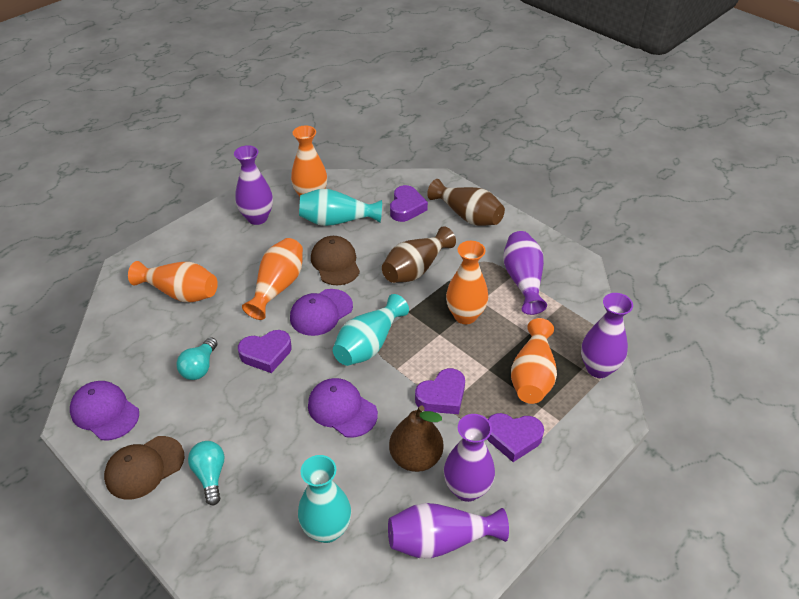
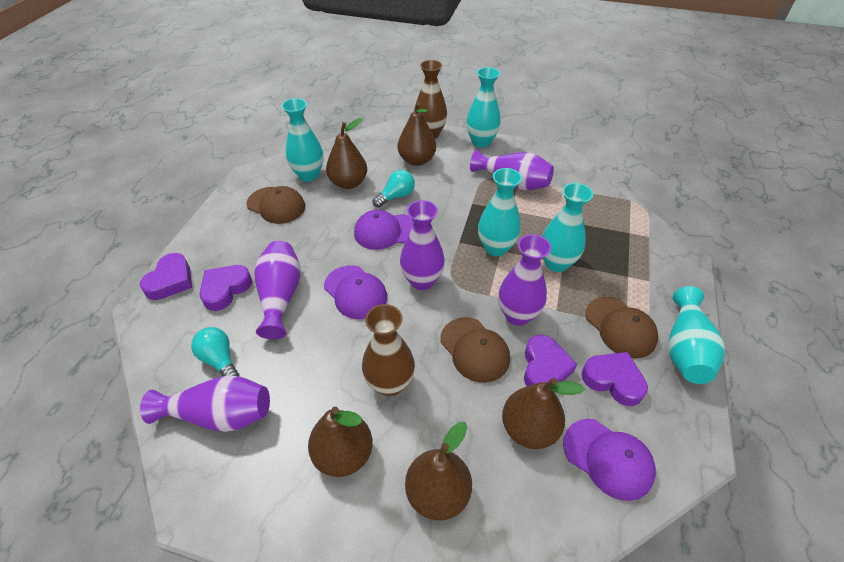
brown cap: 2 -> 3
brown pear: 1 -> 5
orange vase: 5 -> 0
turquoise vase: 3 -> 5

